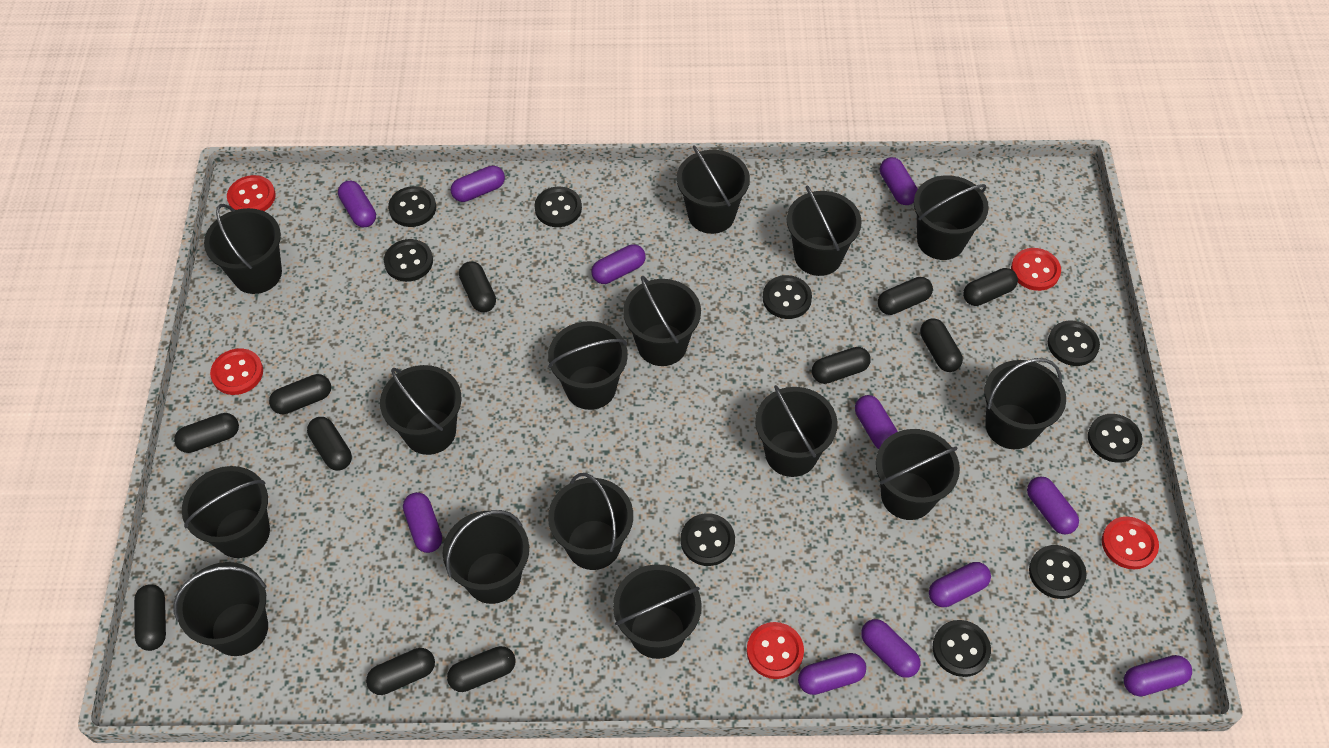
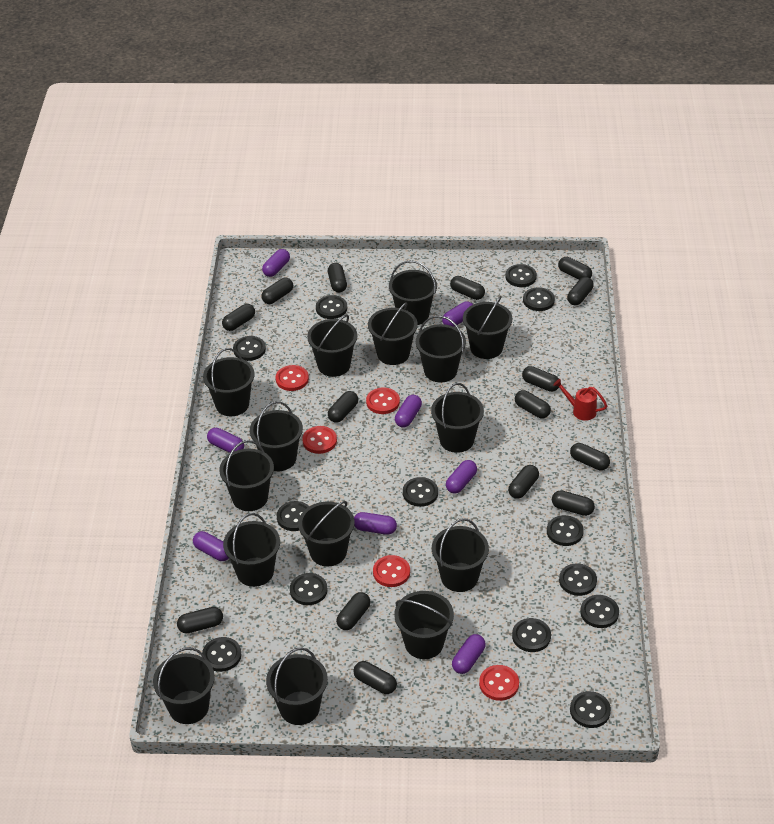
black button: 9 -> 13
black capsule: 11 -> 15
purple capsule: 11 -> 8
red watering can: 0 -> 1

